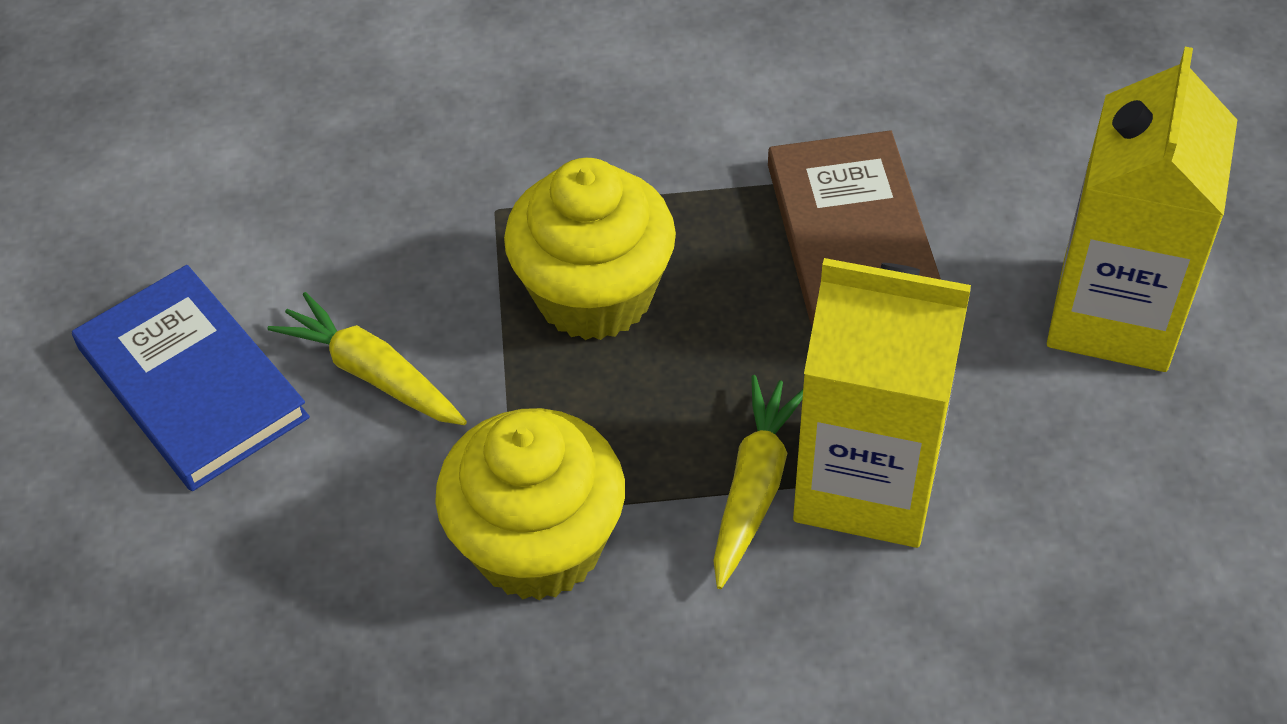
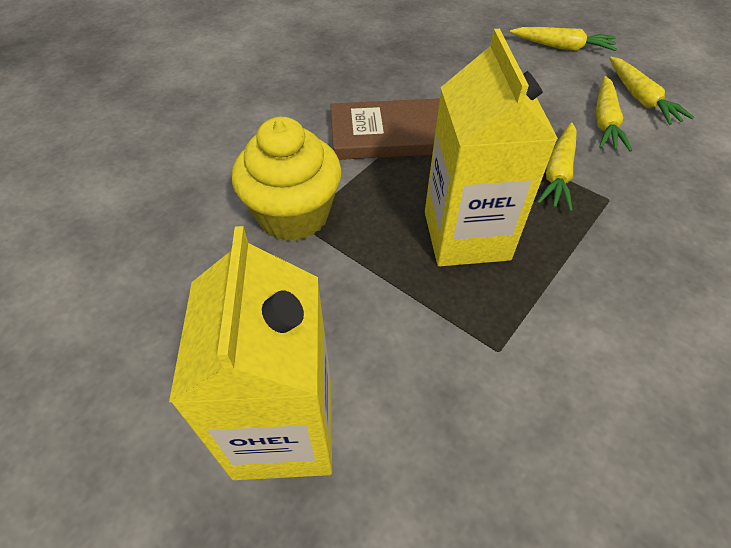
blue book: 1 -> 0
yellow carrot: 2 -> 4
yellow cupcake: 2 -> 1

